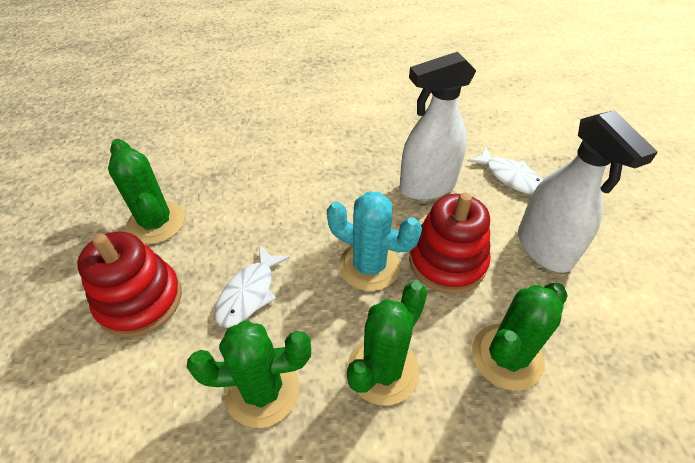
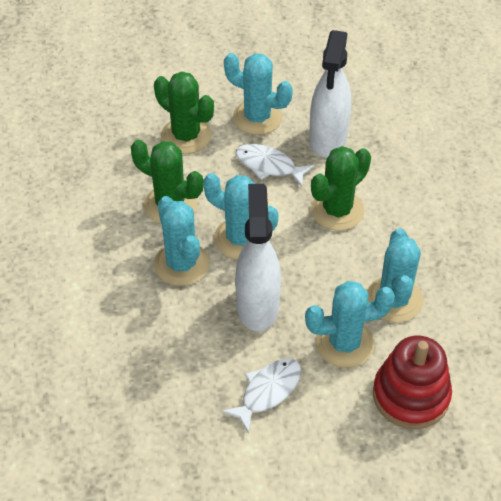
green cactus: 4 -> 3
red stacking toy: 2 -> 1
turquoise cactus: 1 -> 5

